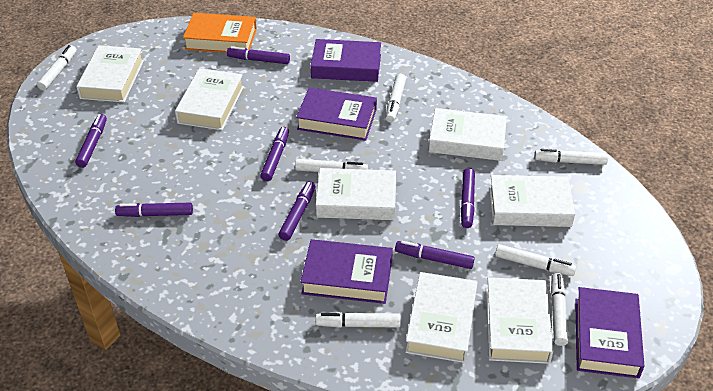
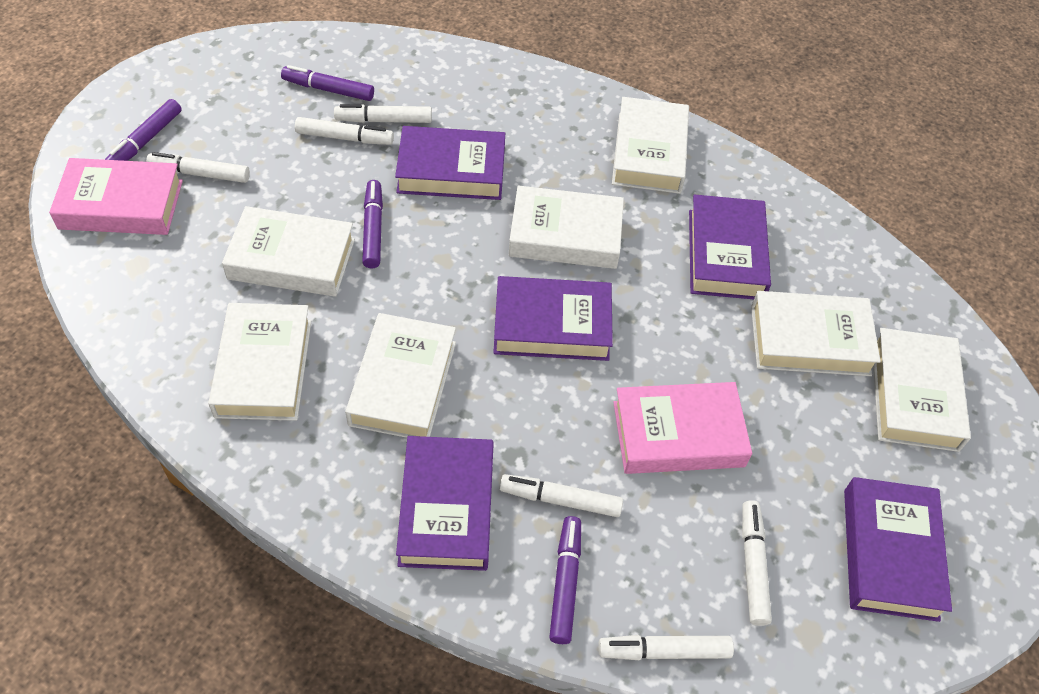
orange book: 1 -> 0
pink book: 0 -> 2
purple book: 4 -> 5
purple marker: 7 -> 4
white marker: 7 -> 6

